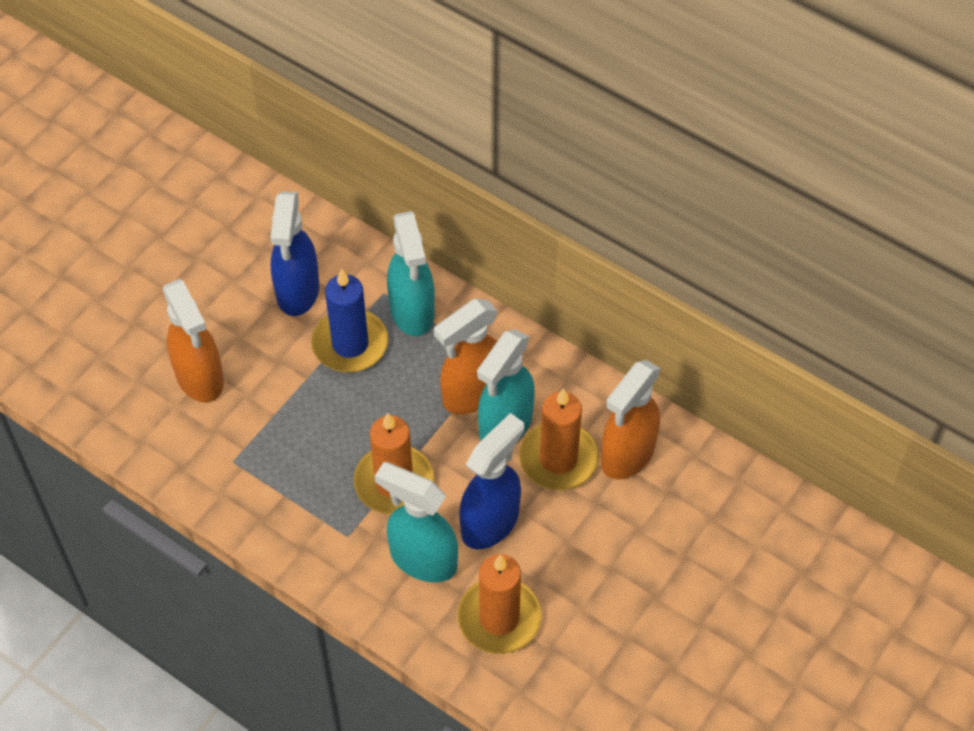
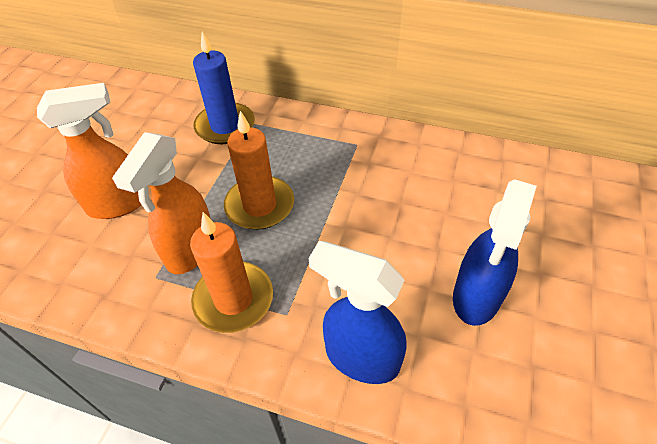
orange candle: 3 -> 2
orange spray bottle: 3 -> 2
turquoise spray bottle: 3 -> 0

